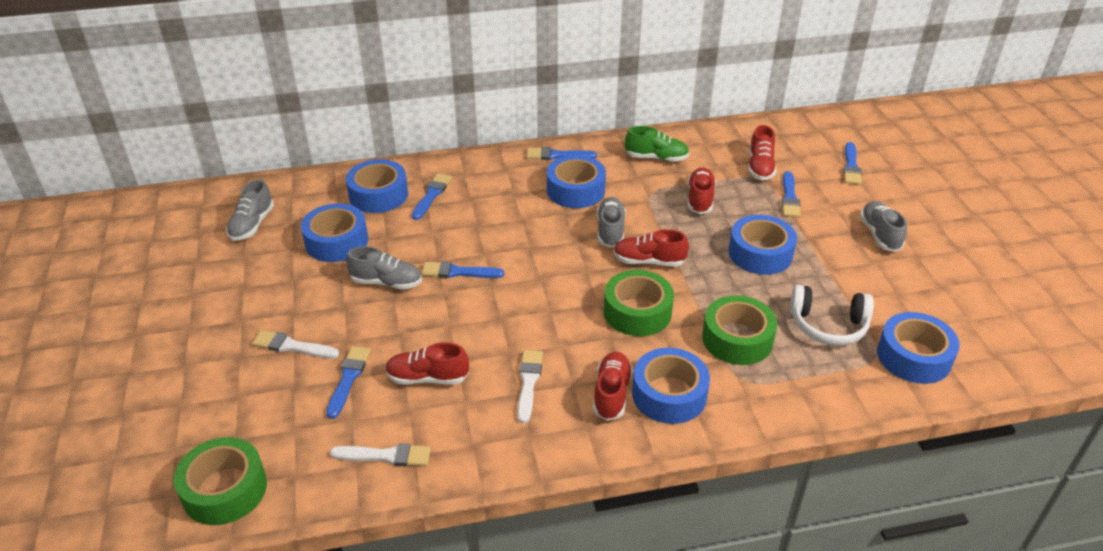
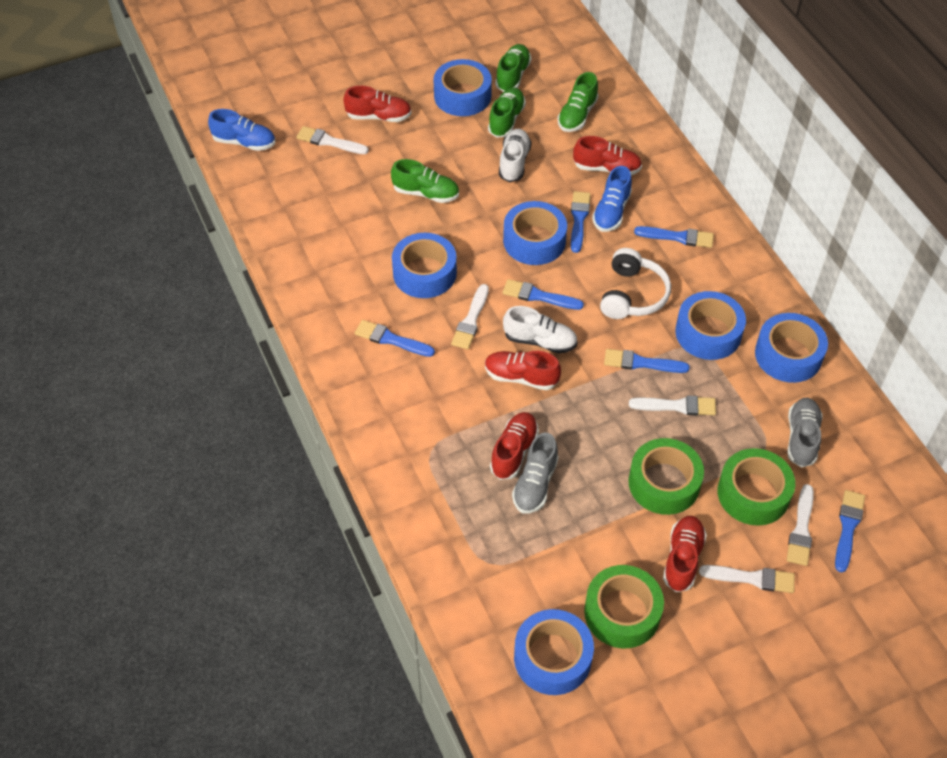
blue shoe: 0 -> 2
green shoe: 1 -> 4
grey shoe: 4 -> 2
white brush: 3 -> 5
white shoe: 0 -> 2

